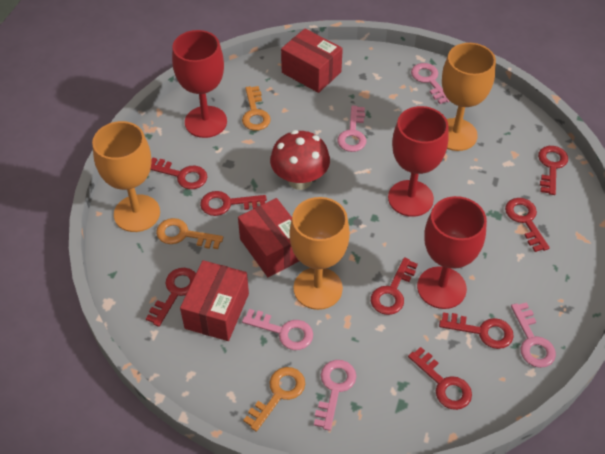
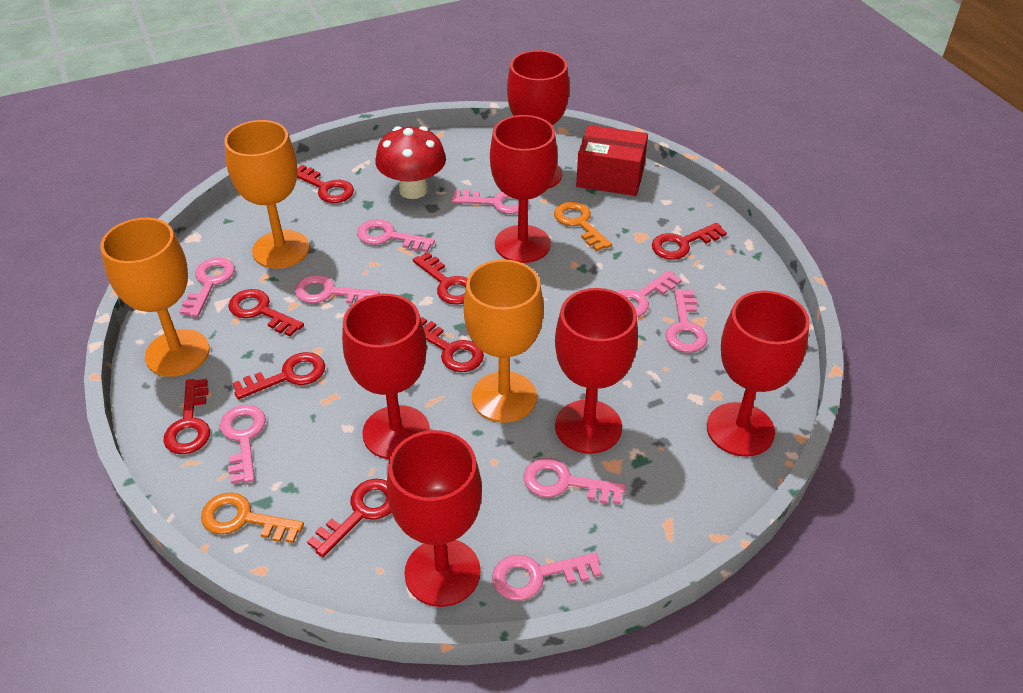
orange key: 3 -> 2
pink key: 5 -> 9
red box: 3 -> 1
red goblet: 3 -> 6

